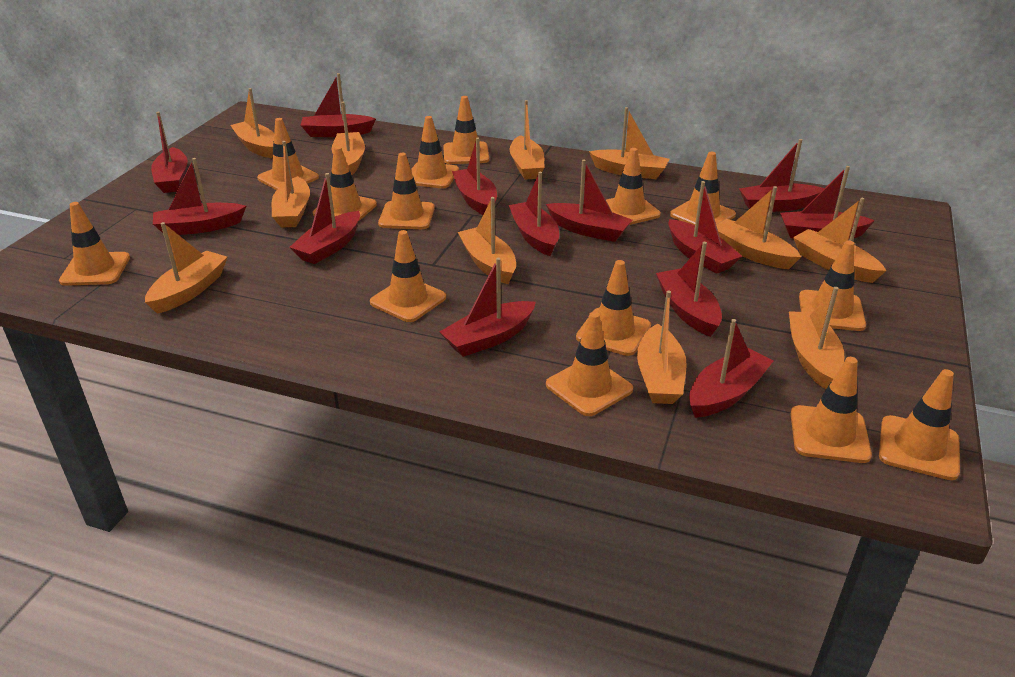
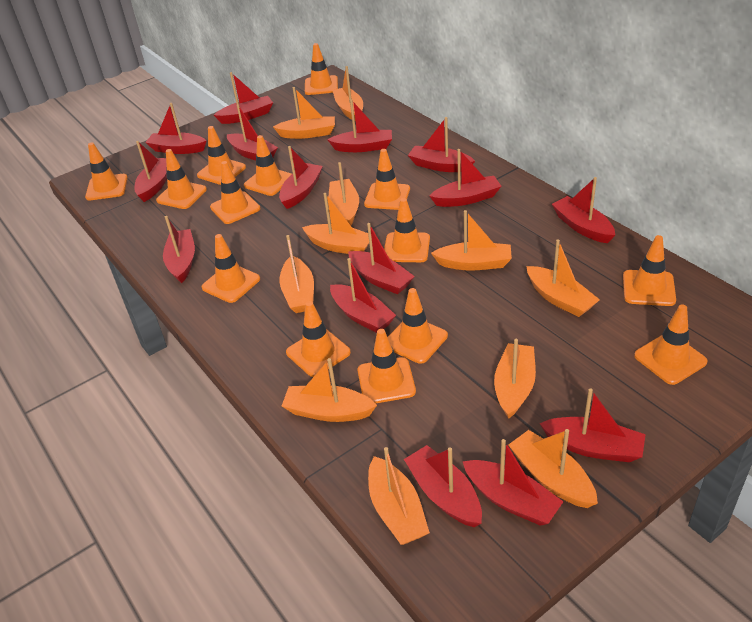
red boat: 13 -> 15

